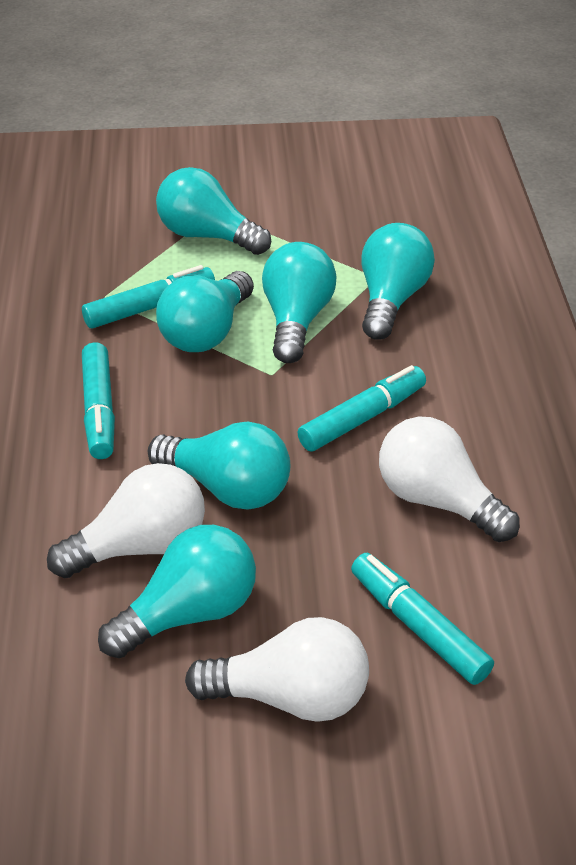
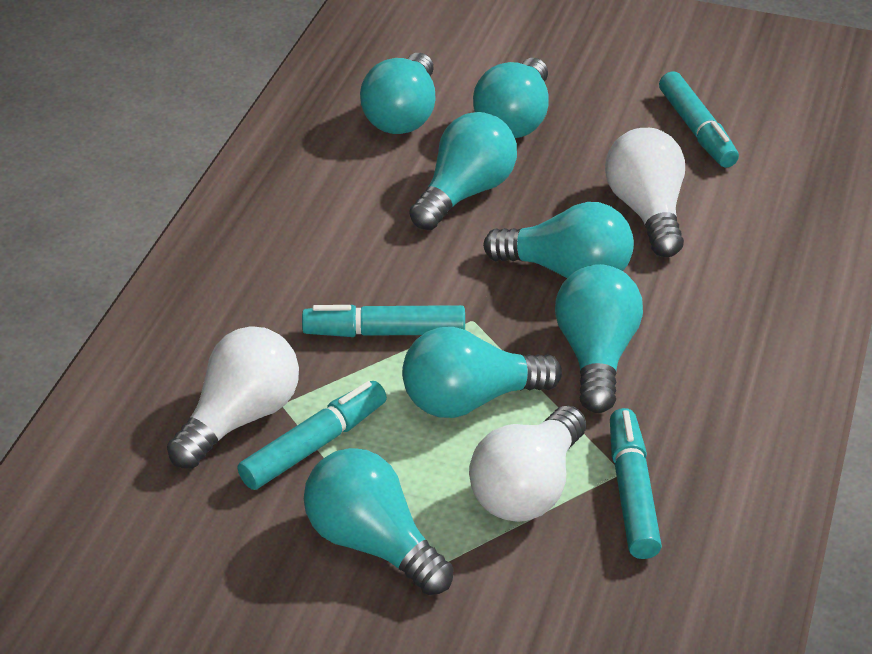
turquoise light bulb: 6 -> 7

